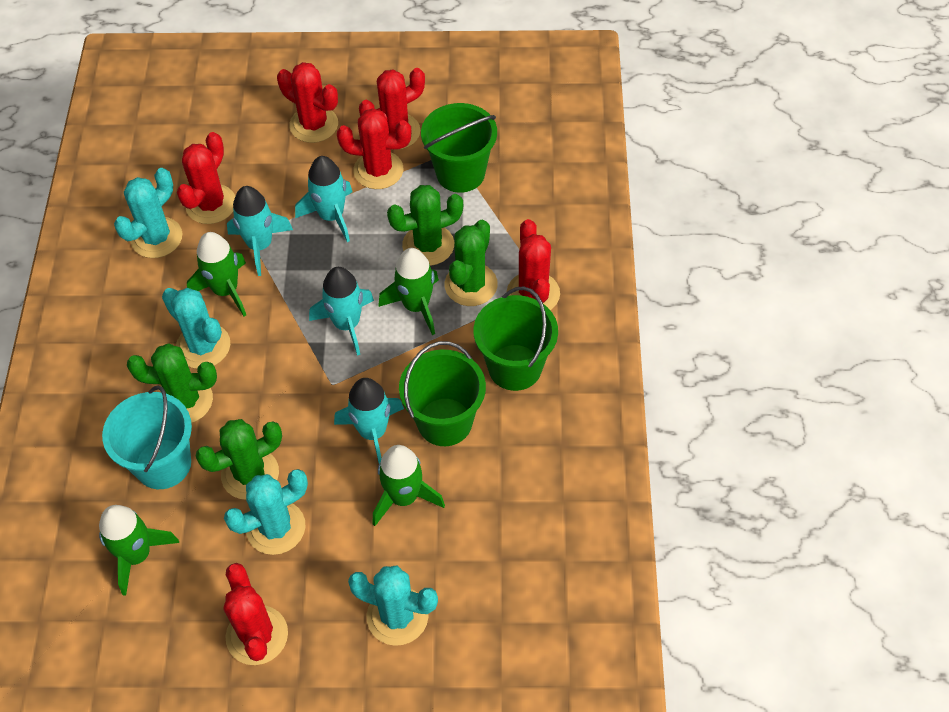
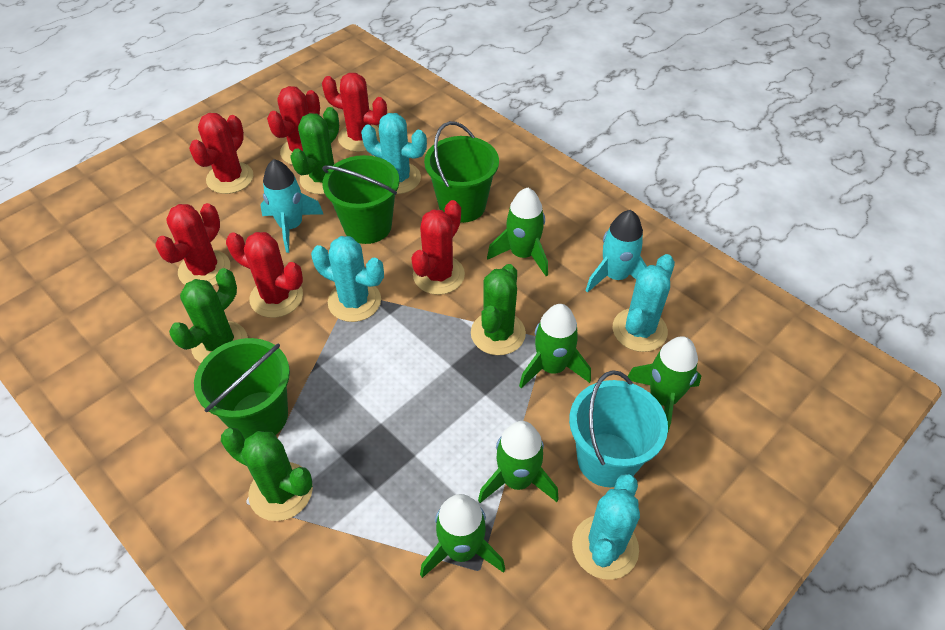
green rocket: 4 -> 5
turquoise rocket: 4 -> 2

